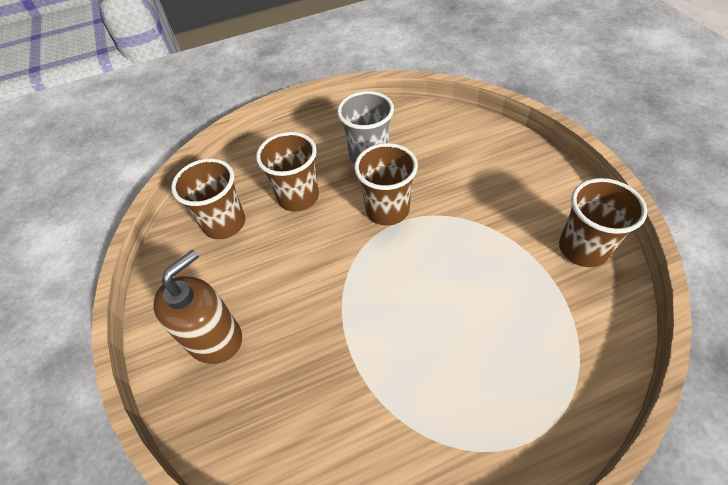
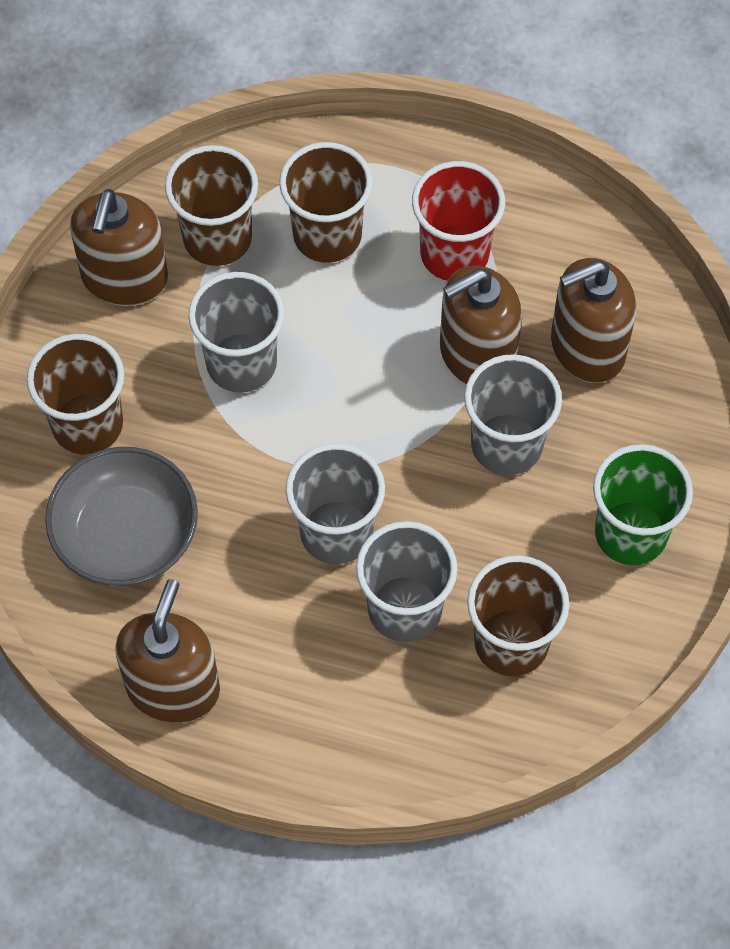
brown soap dispenser: 1 -> 4
green cup: 0 -> 1
grey bowl: 0 -> 1
grey cup: 1 -> 4
red cup: 0 -> 1

